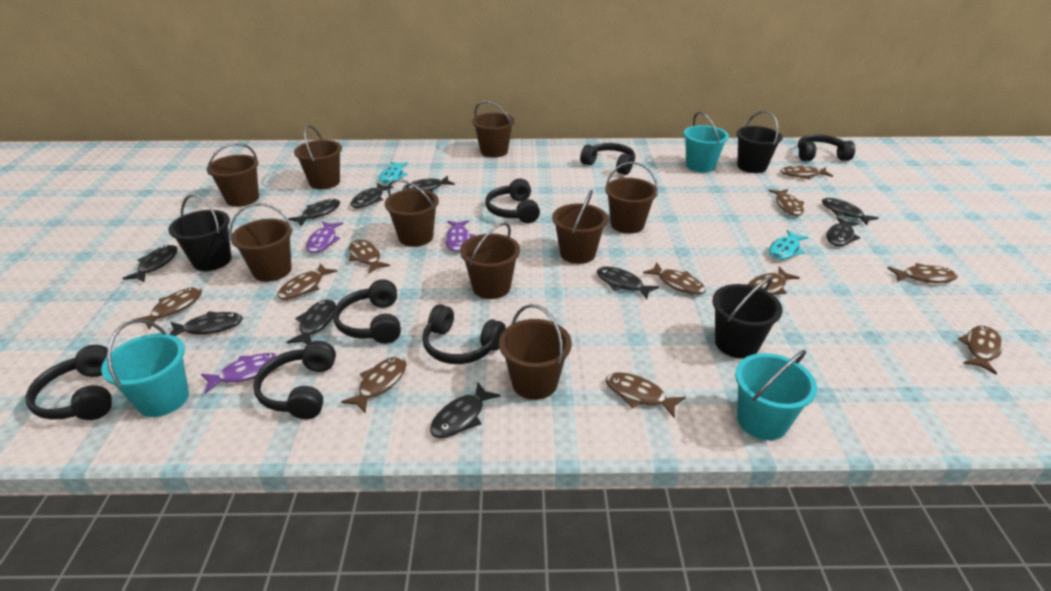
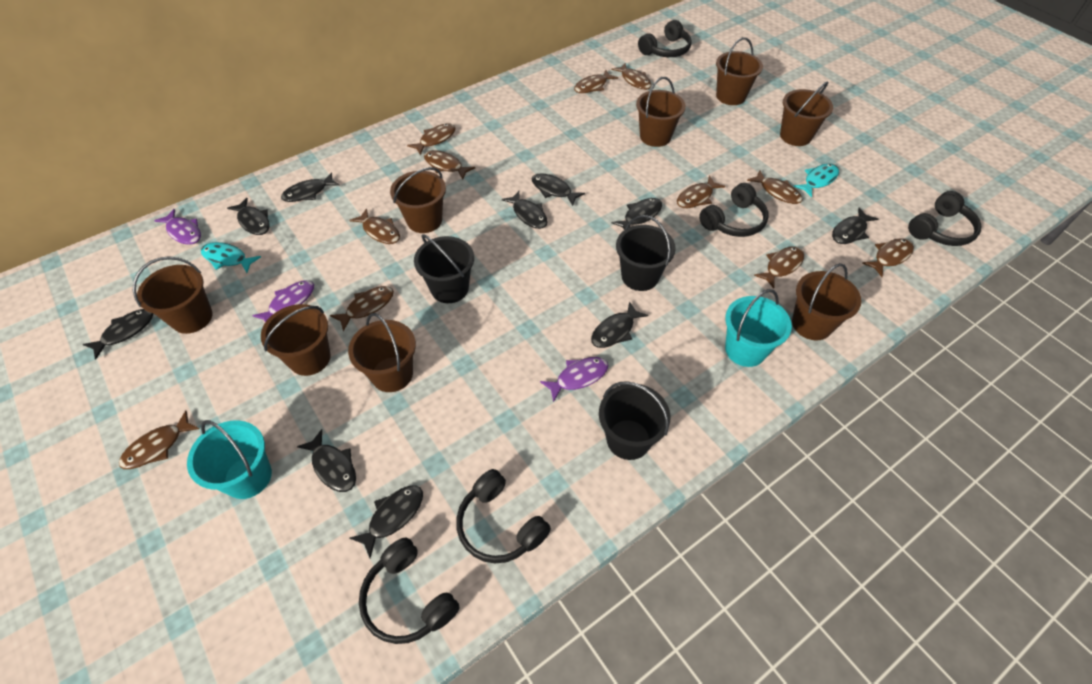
black headphones: 7 -> 5
brown bucket: 9 -> 8
turquoise bucket: 3 -> 2

